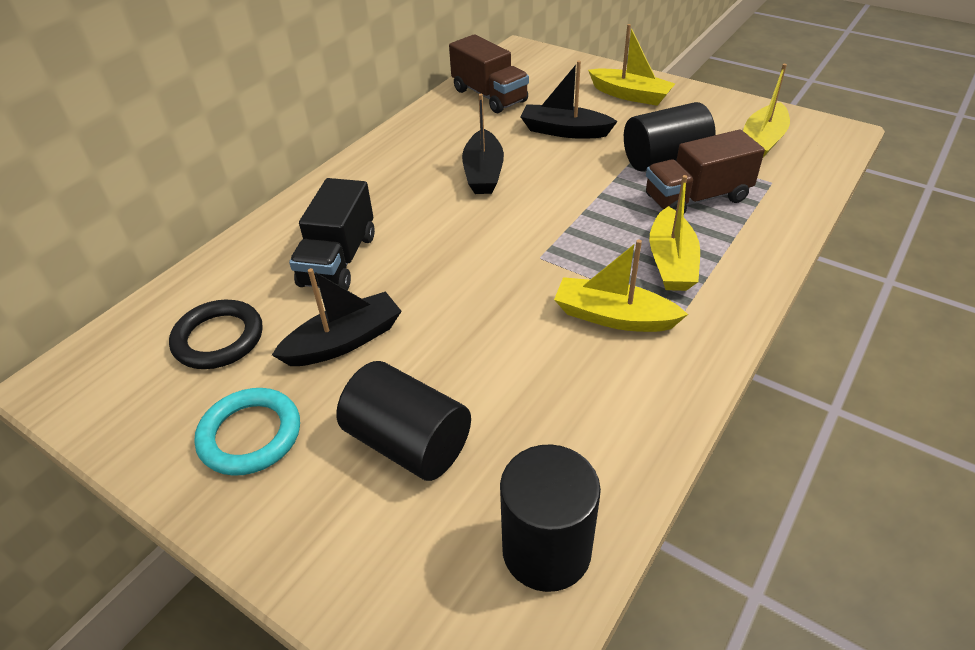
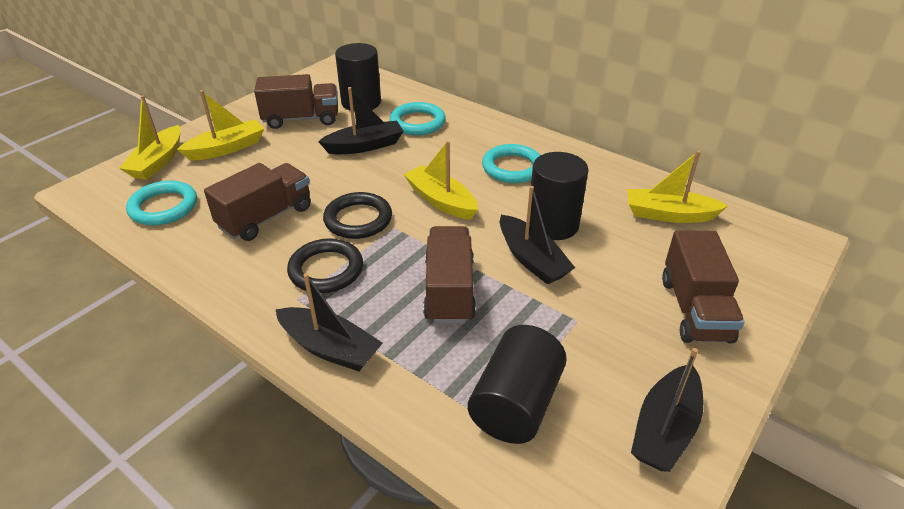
black boat: 3 -> 4
black ring: 1 -> 2
black truck: 1 -> 0
brown truck: 2 -> 4
turquoise ring: 1 -> 3

